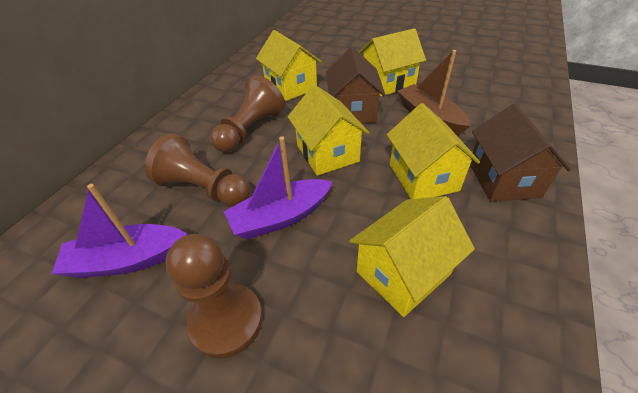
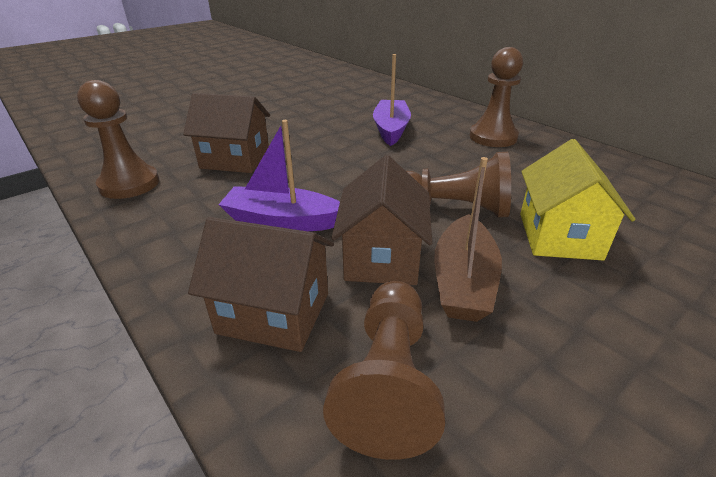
brown house: 2 -> 3
brown pawn: 3 -> 4
yellow house: 5 -> 1

